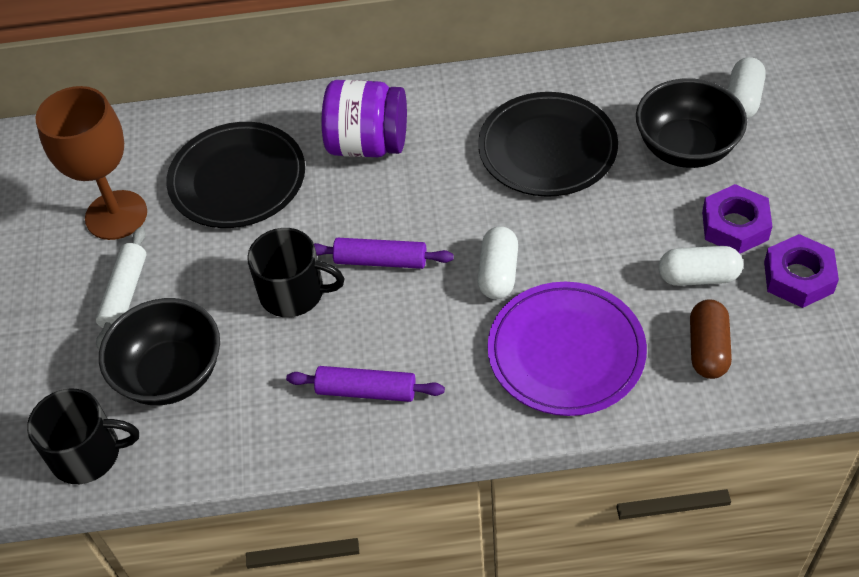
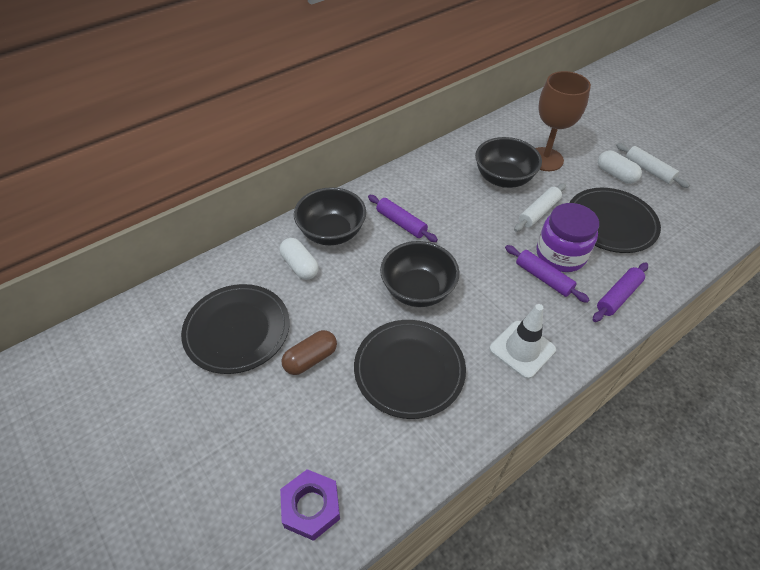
black bowl: 2 -> 3
black mug: 2 -> 0
black plate: 2 -> 3
purple nut: 2 -> 1
purple plate: 1 -> 0
purple rolling pin: 2 -> 3
white capsule: 3 -> 2
white rolling pin: 1 -> 2
white traffic cone: 0 -> 1

